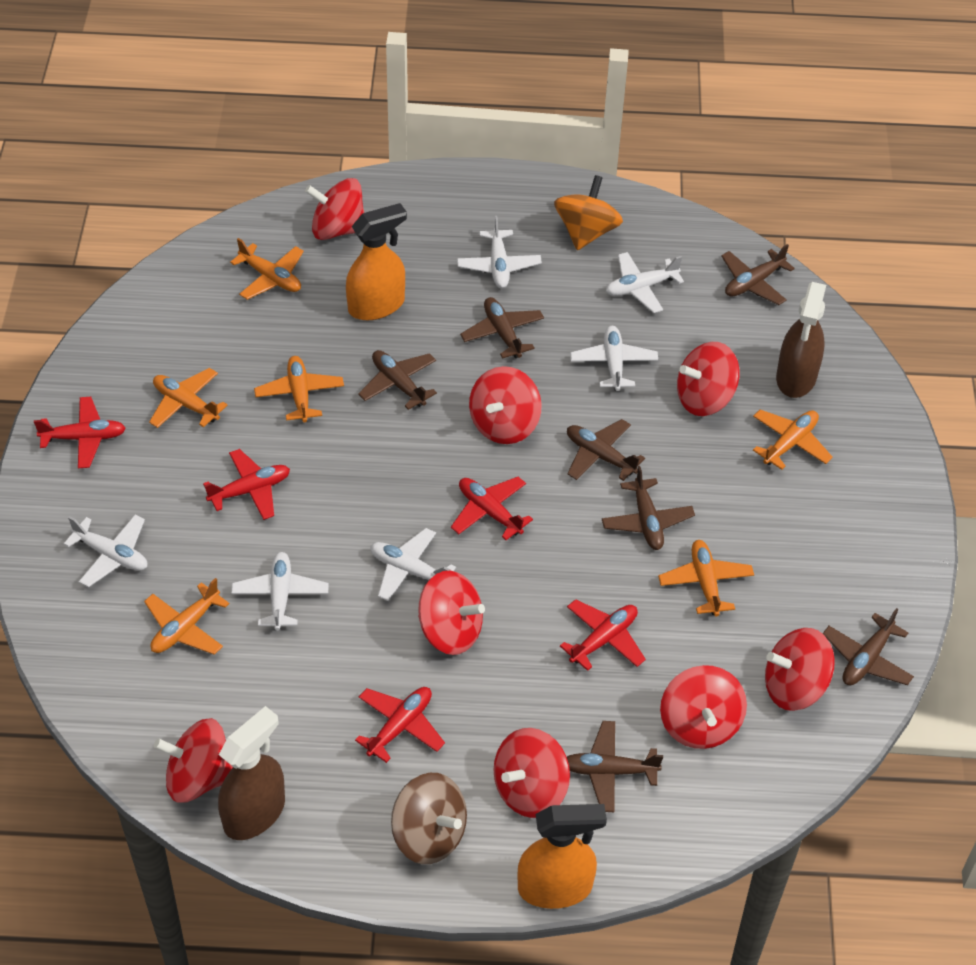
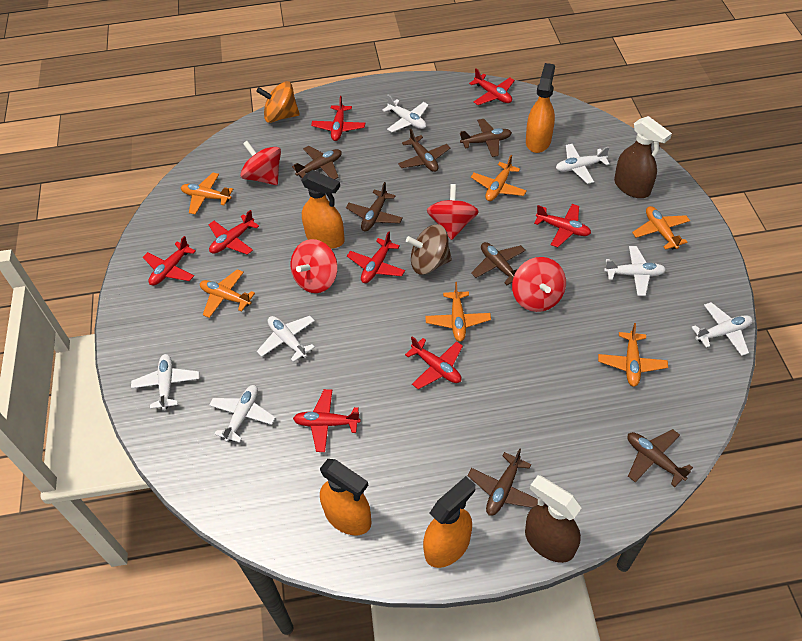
orange spray bottle: 2 -> 4
red plane: 5 -> 8
red spinning top: 8 -> 4
white plane: 6 -> 7

